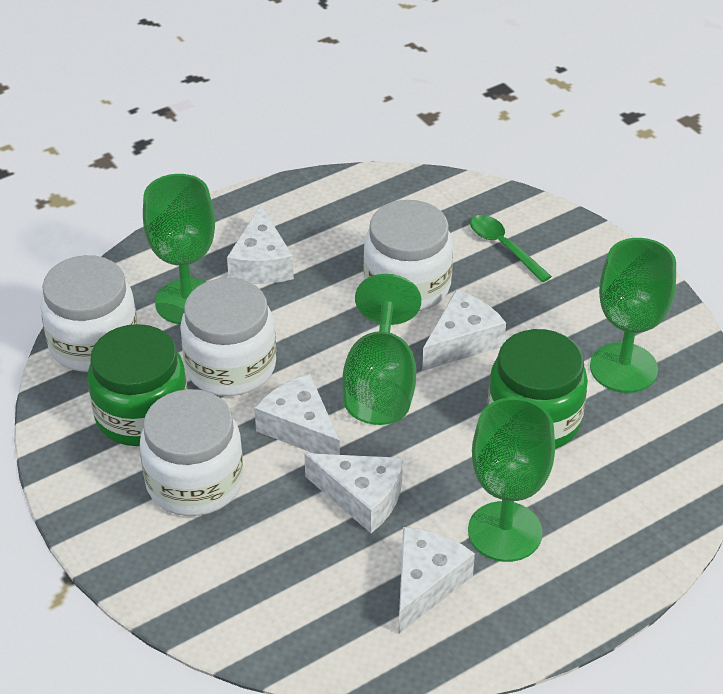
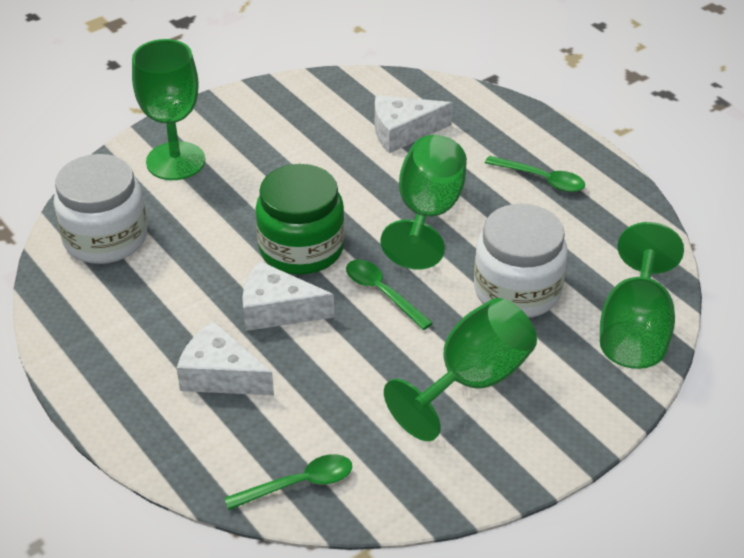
green jar: 2 -> 1
green spoon: 1 -> 3
white cheese: 5 -> 3
white jar: 4 -> 2

